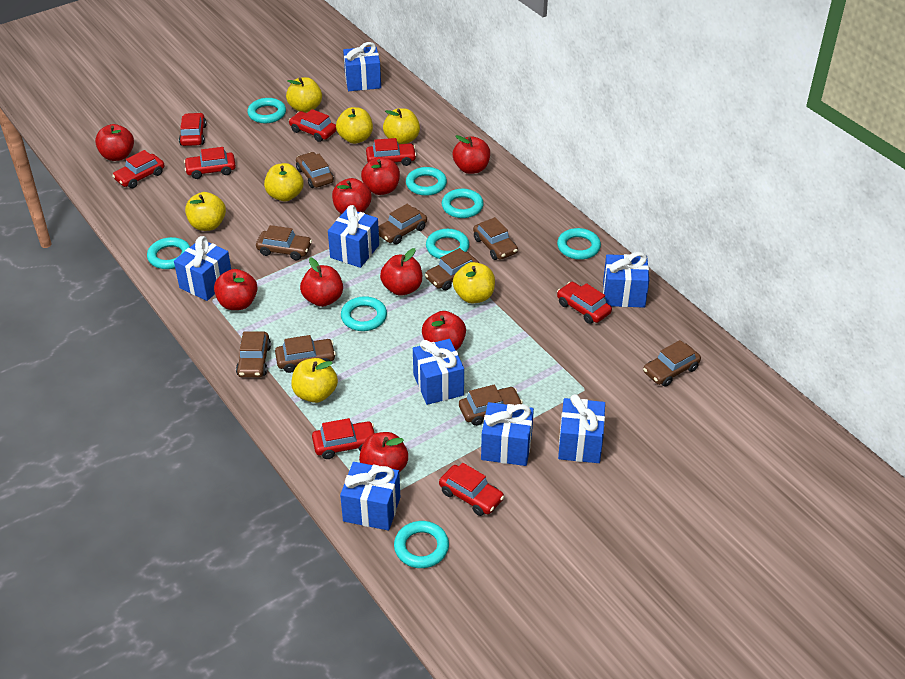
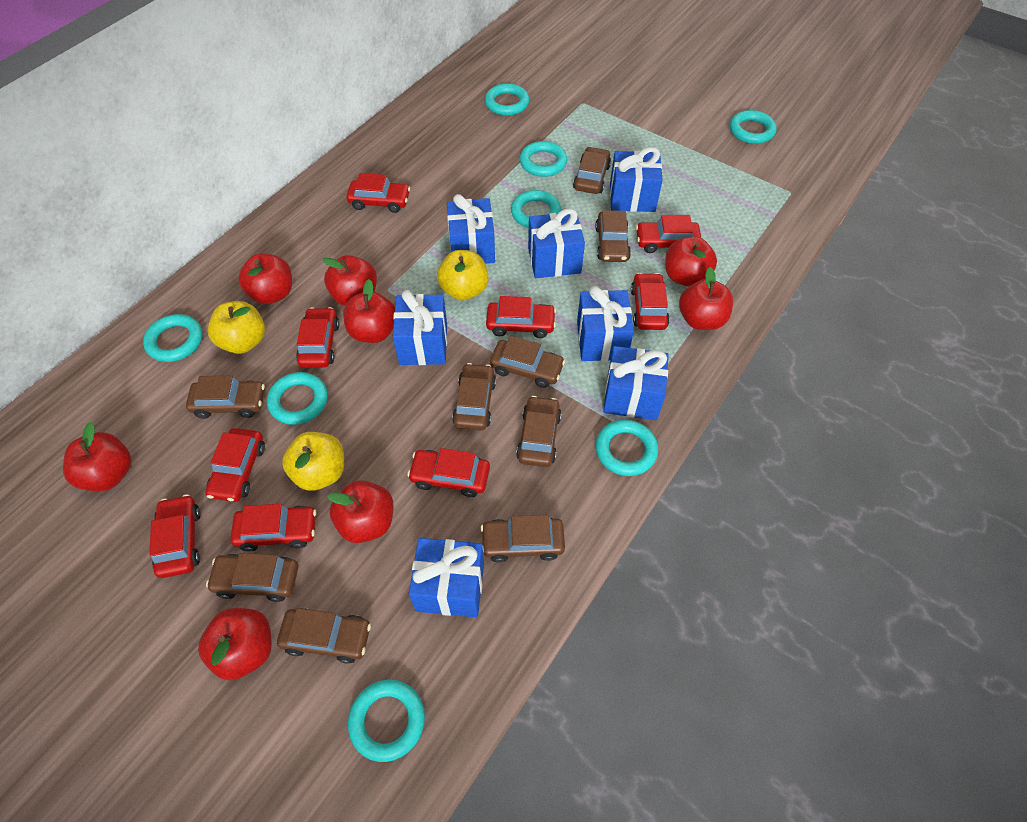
blue gift: 8 -> 7
red apple: 9 -> 8
red car: 8 -> 9
yellow apple: 7 -> 3

